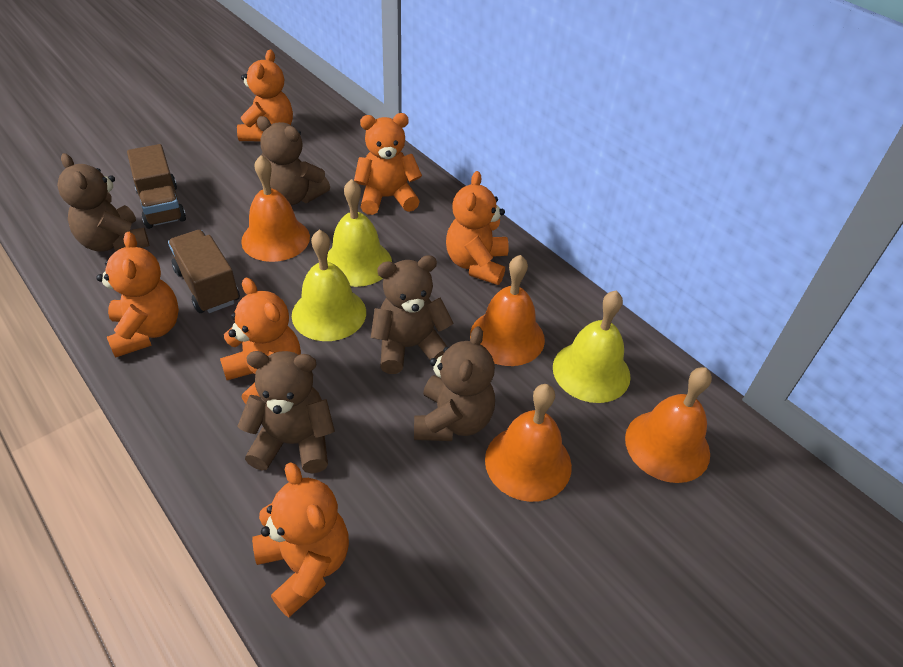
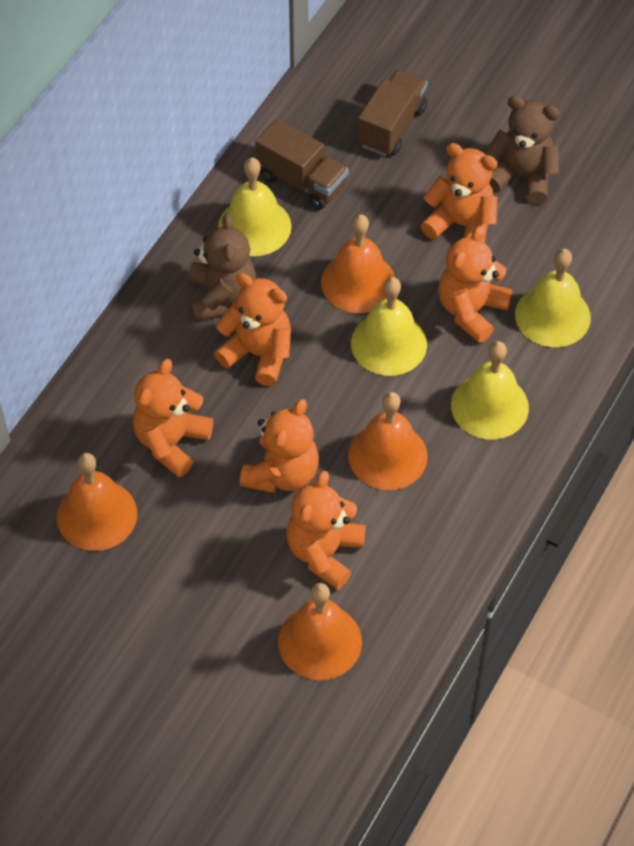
brown teddy bear: 5 -> 2
yellow bell: 3 -> 4

